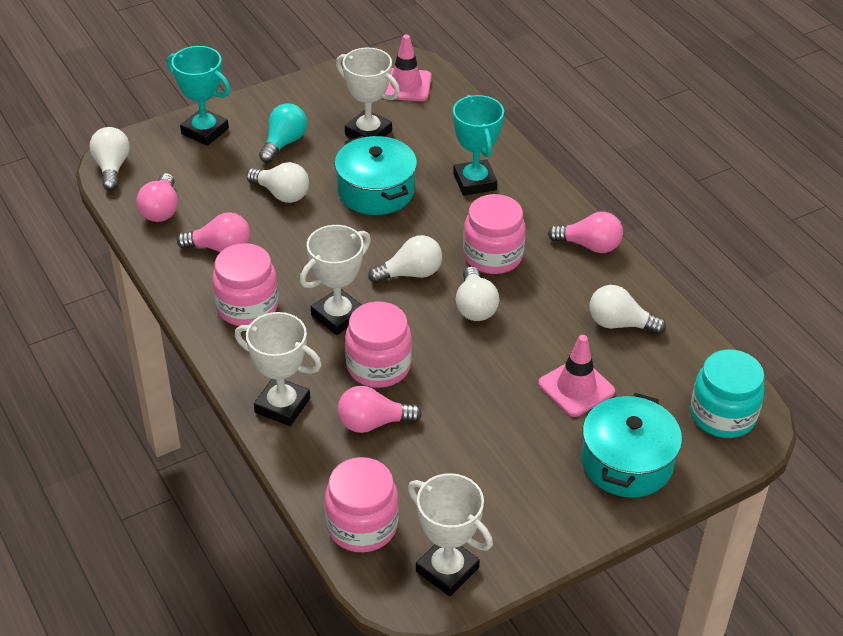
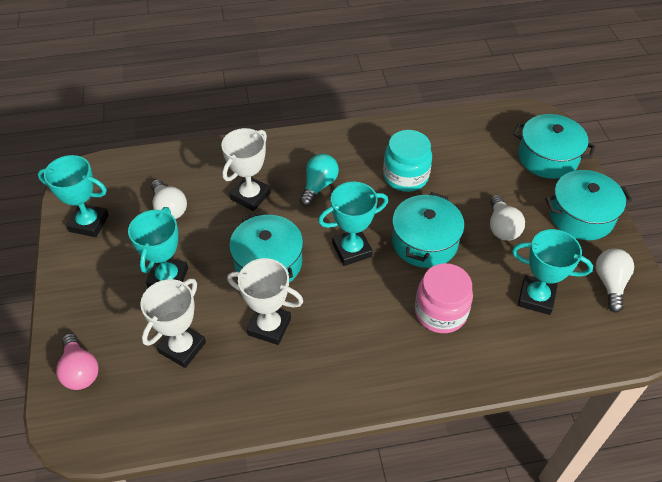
pink jar: 4 -> 1
pink light bulb: 4 -> 1
pink traffic cone: 2 -> 0
turquoise pot: 2 -> 4
turquoise trophy: 2 -> 4
white light bulb: 5 -> 3
white trophy: 4 -> 3

